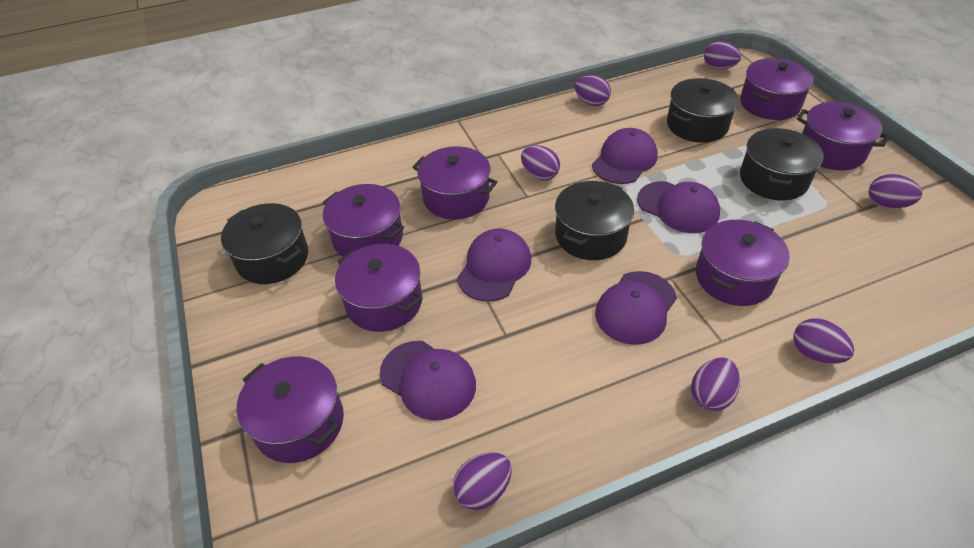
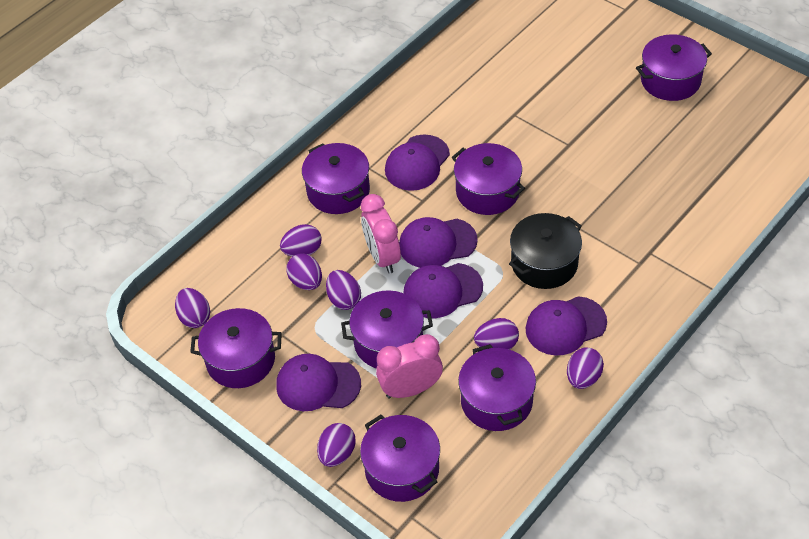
black pot: 4 -> 1
pink clock: 0 -> 2

